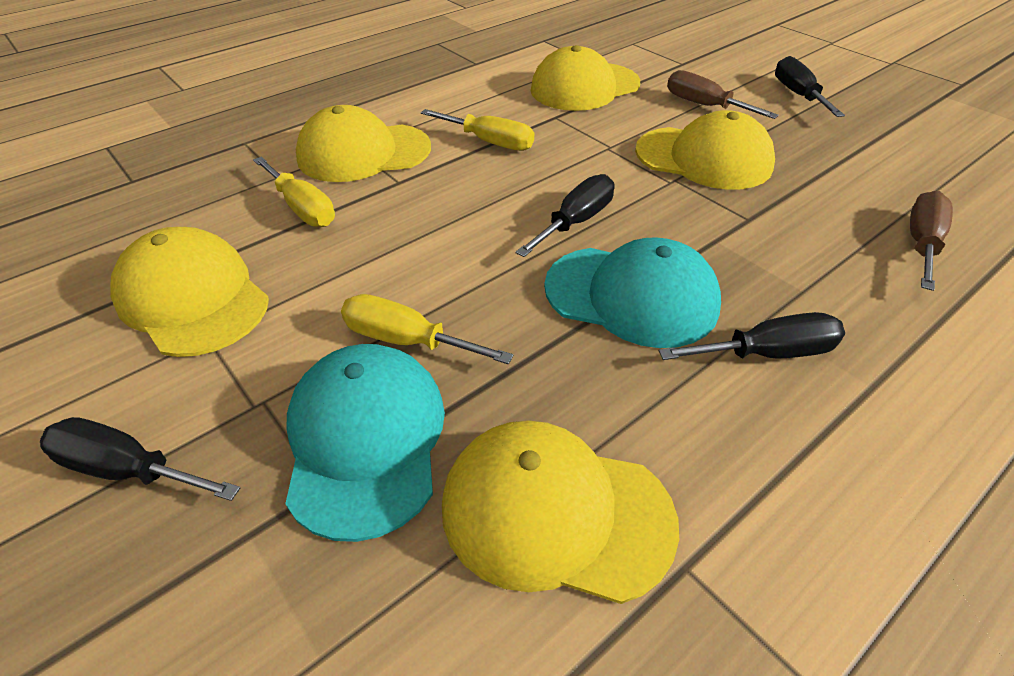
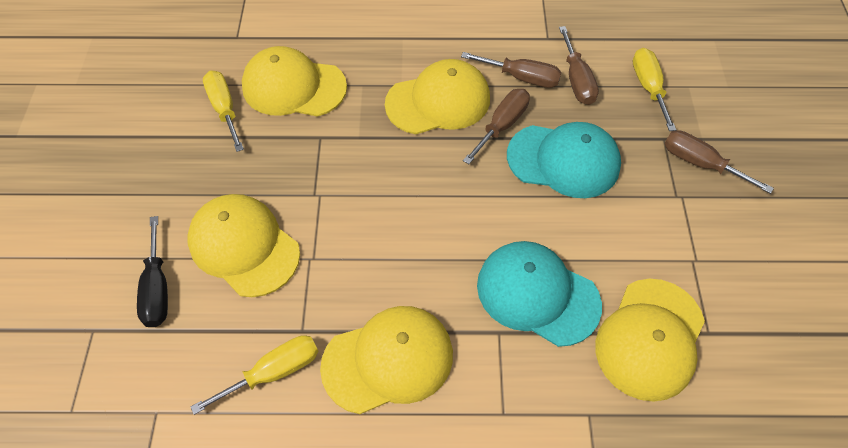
black screwdriver: 4 -> 1
brown screwdriver: 2 -> 4

